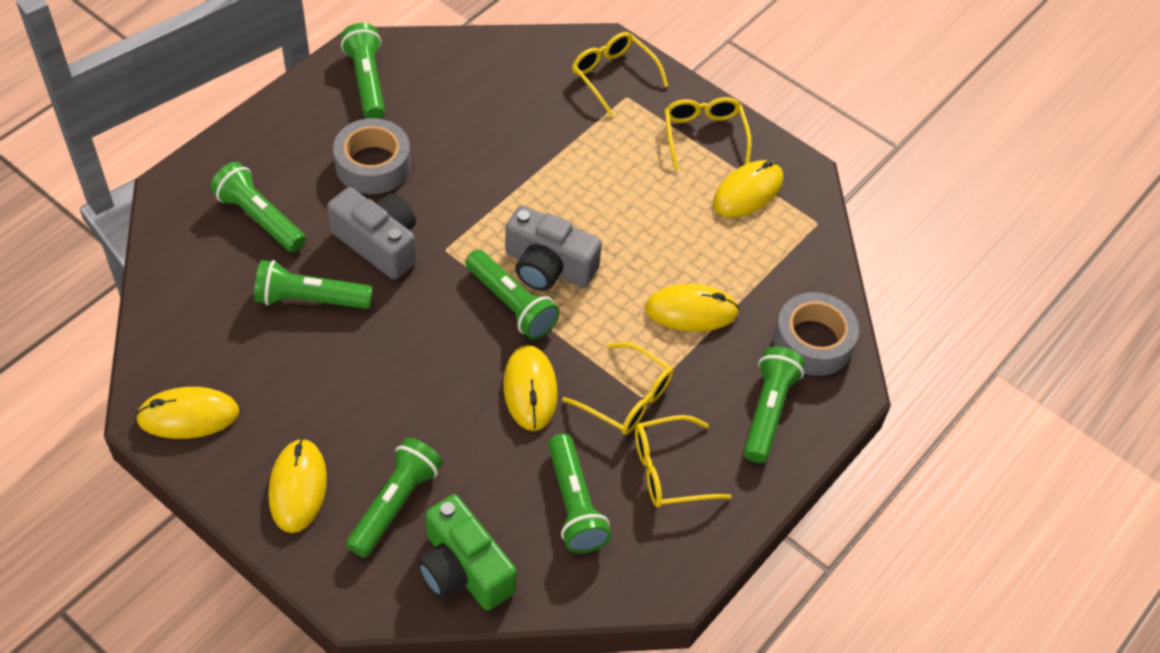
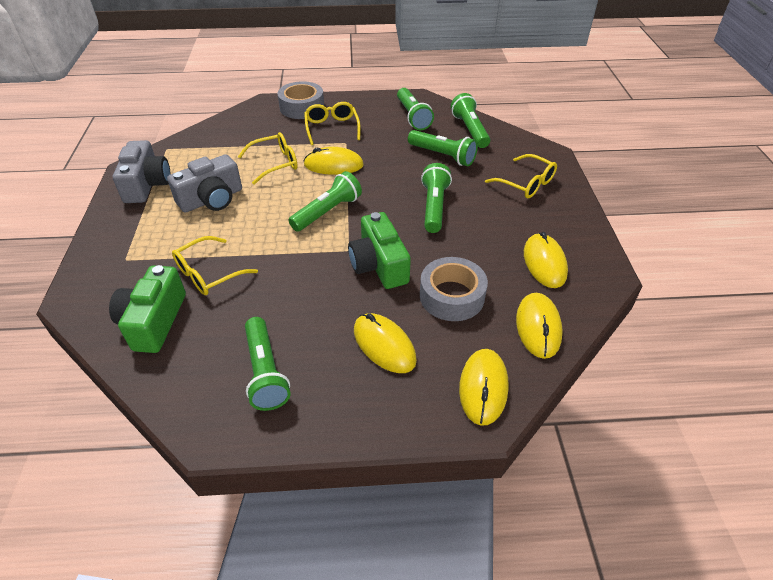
green camera: 1 -> 2
green flashlight: 7 -> 6

